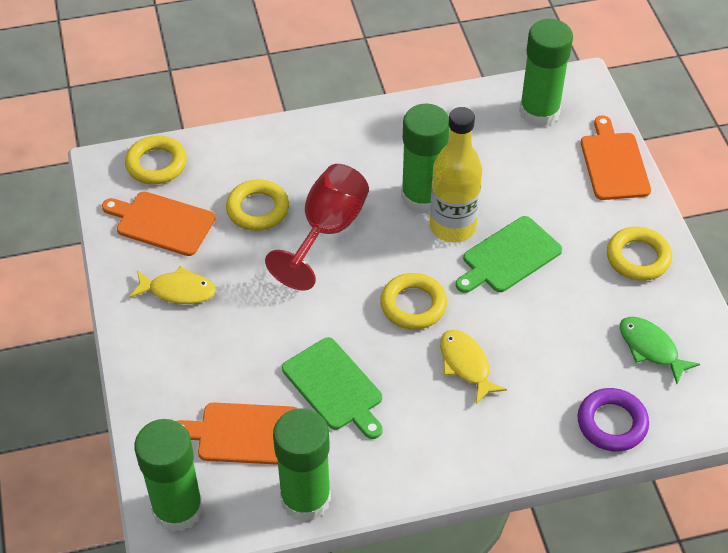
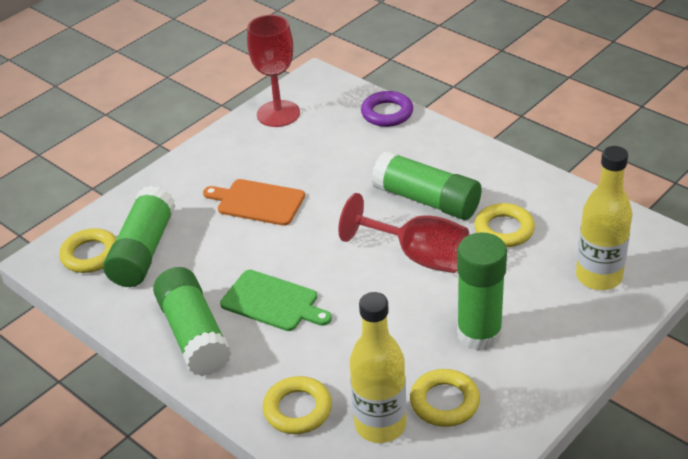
green cutting board: 2 -> 1
green fish: 1 -> 0
orange cutting board: 3 -> 1
red goblet: 1 -> 2
yellow bottle: 1 -> 2
yellow fish: 2 -> 0

